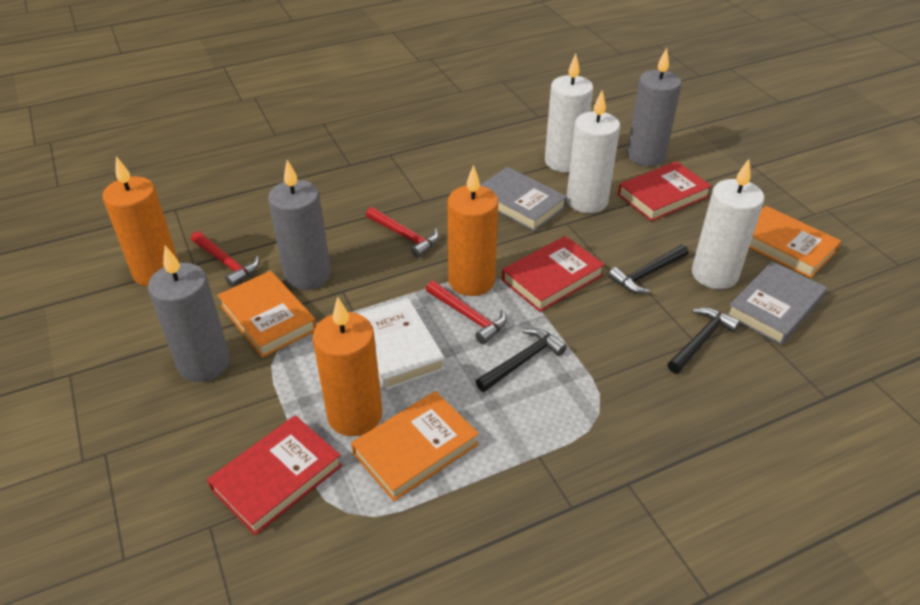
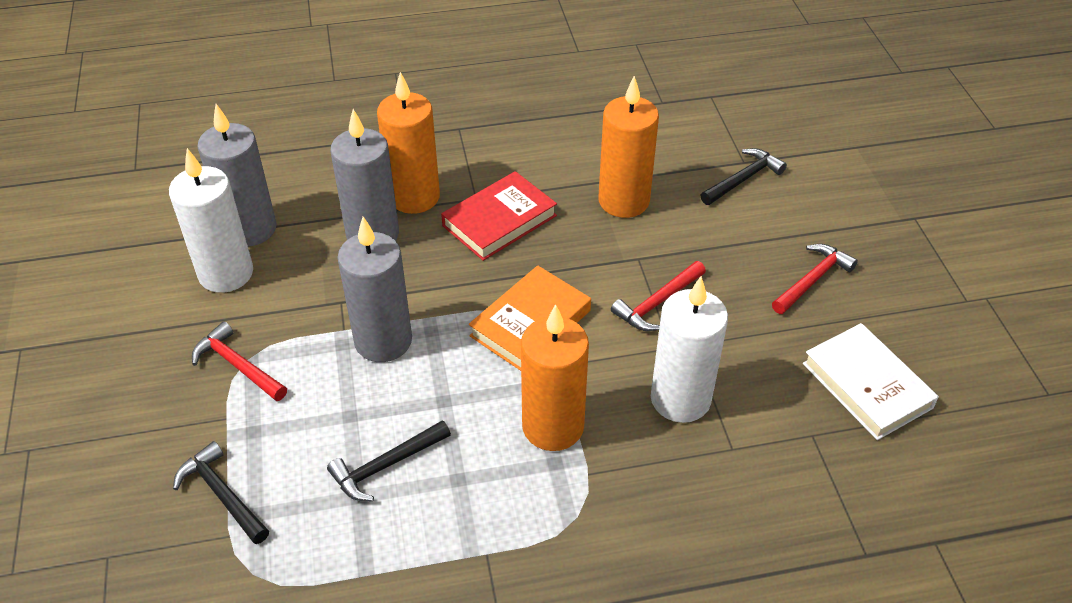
grey book: 2 -> 0
orange book: 3 -> 1
red book: 3 -> 1
white candle: 3 -> 2

